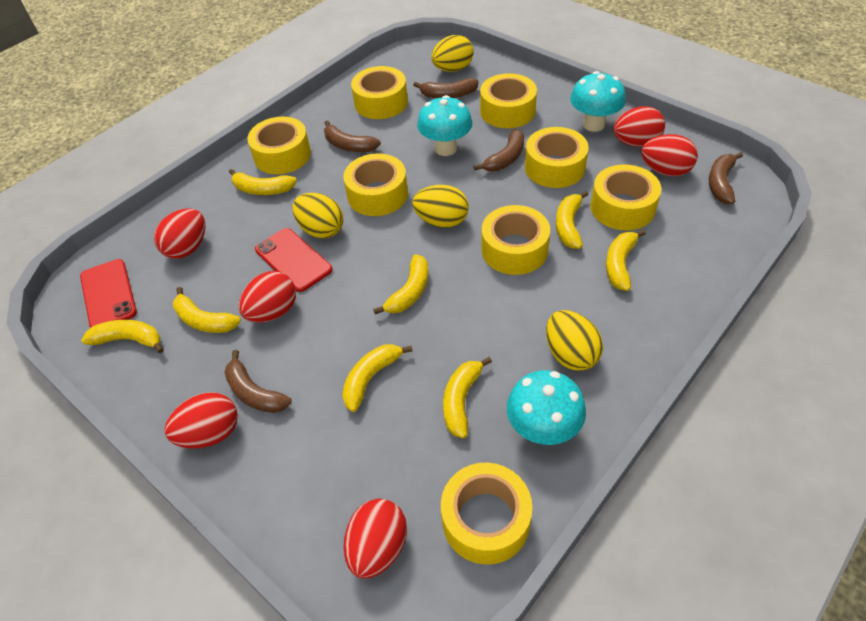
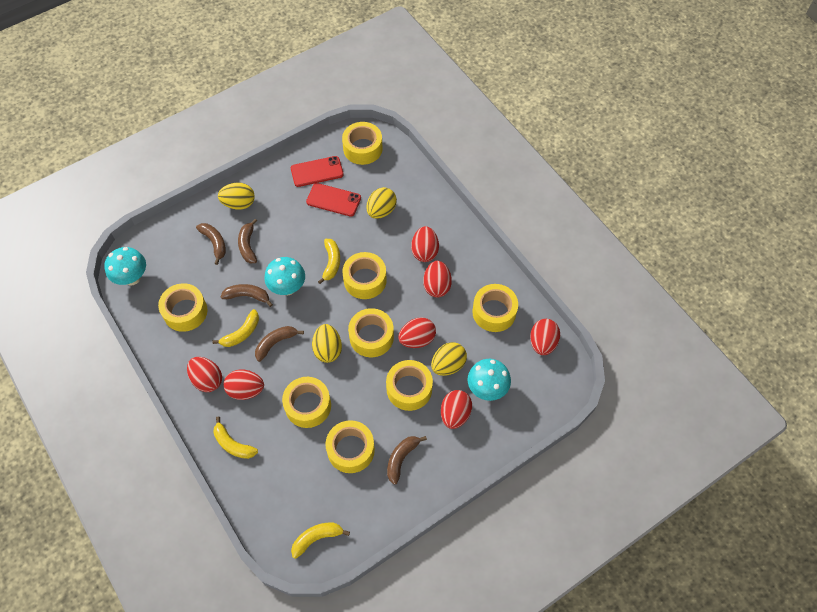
red egg: 6 -> 7
yellow banana: 8 -> 4

